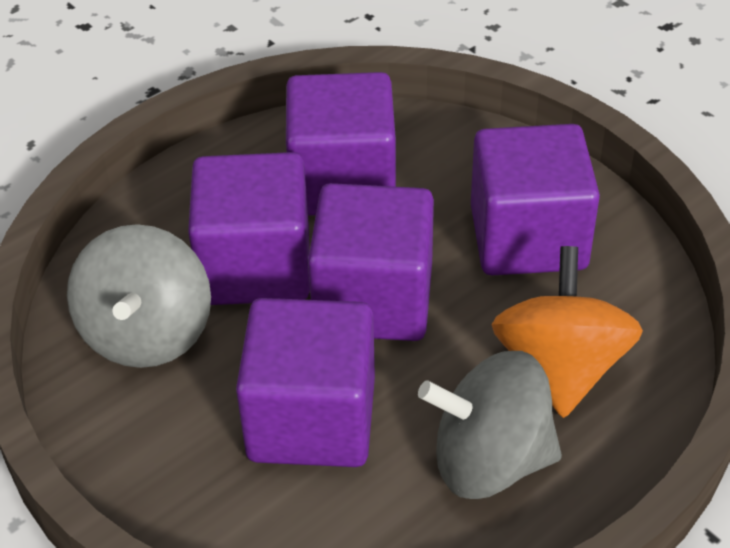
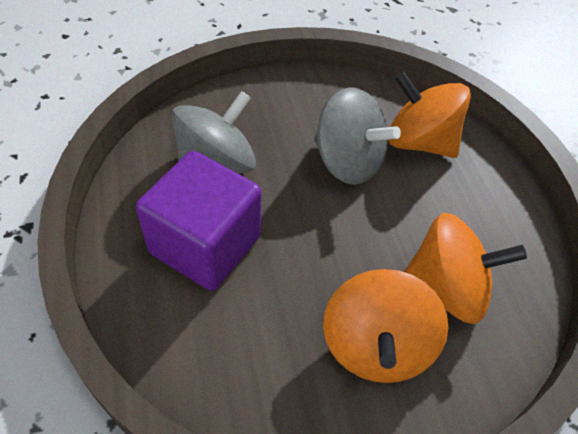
orange spinning top: 1 -> 3
purple cube: 5 -> 1

